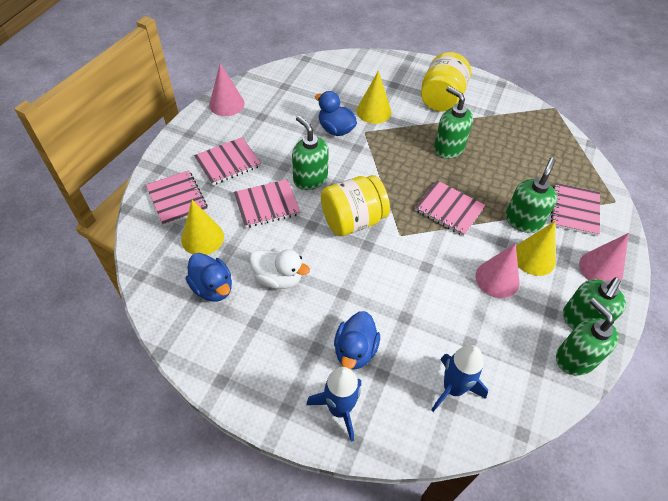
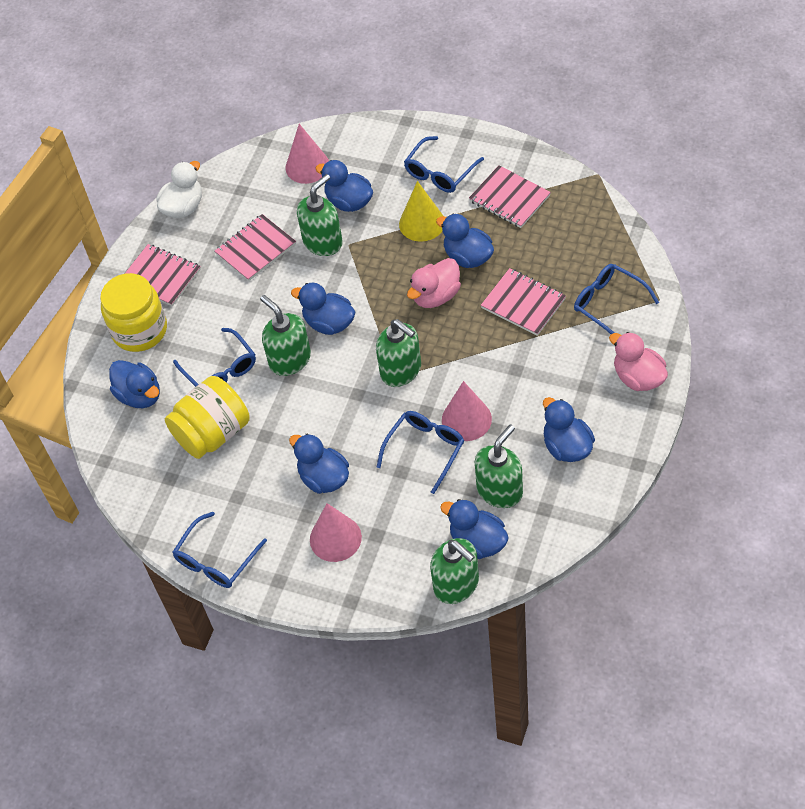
blue duck: 3 -> 7
blue glasses: 0 -> 5
blue rocket: 2 -> 0
pink duck: 0 -> 2
pink notebook: 5 -> 4
yellow cone: 3 -> 1

